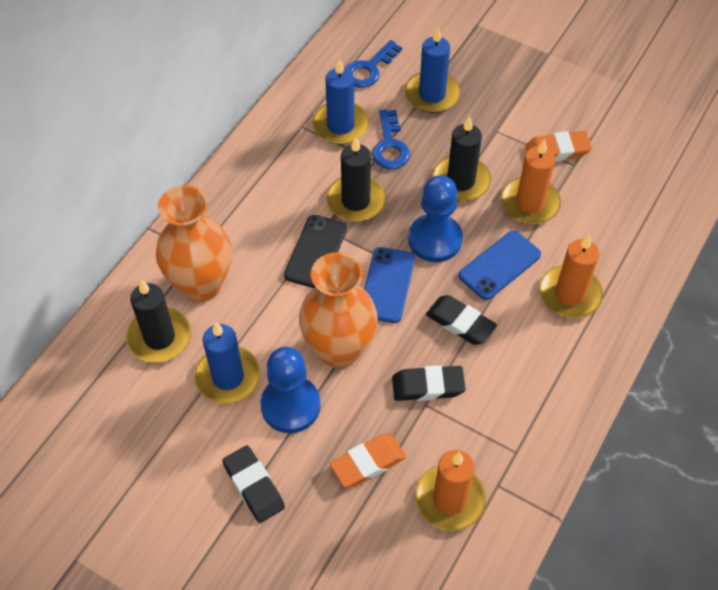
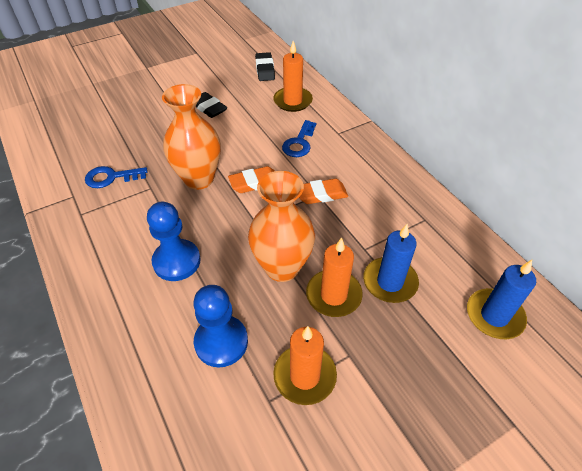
black candle: 3 -> 0
black eraser: 3 -> 2
black phone: 1 -> 0
blue candle: 3 -> 2
blue phone: 2 -> 0

